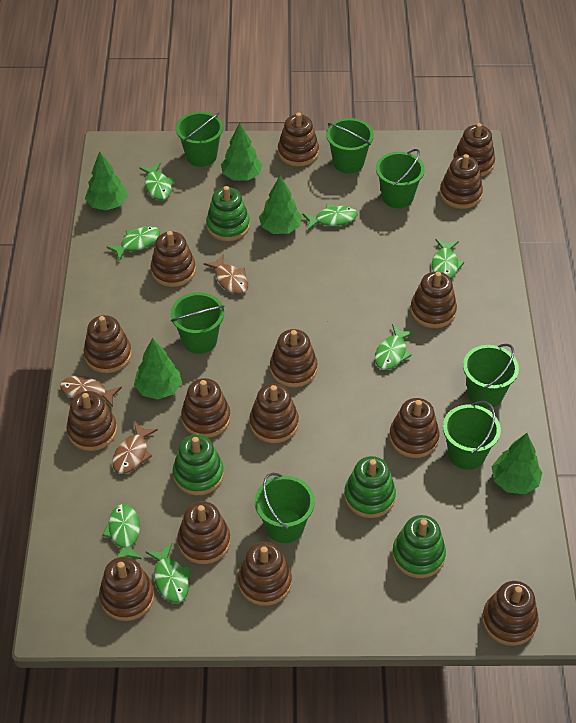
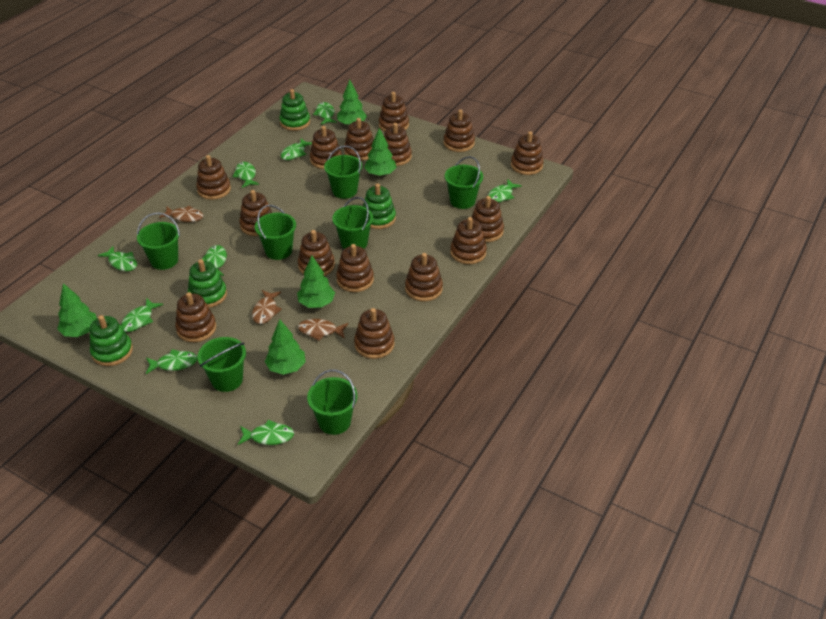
green fish: 7 -> 9

